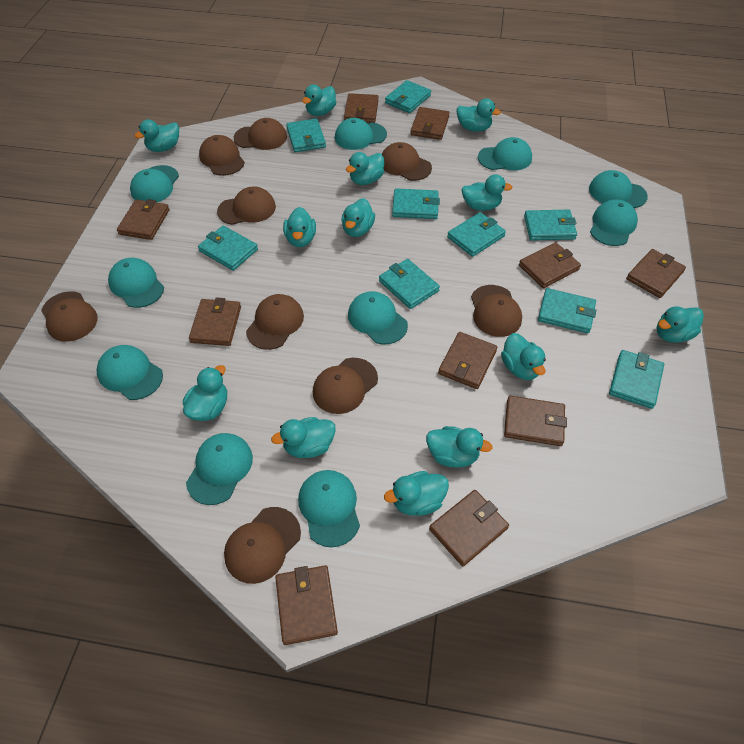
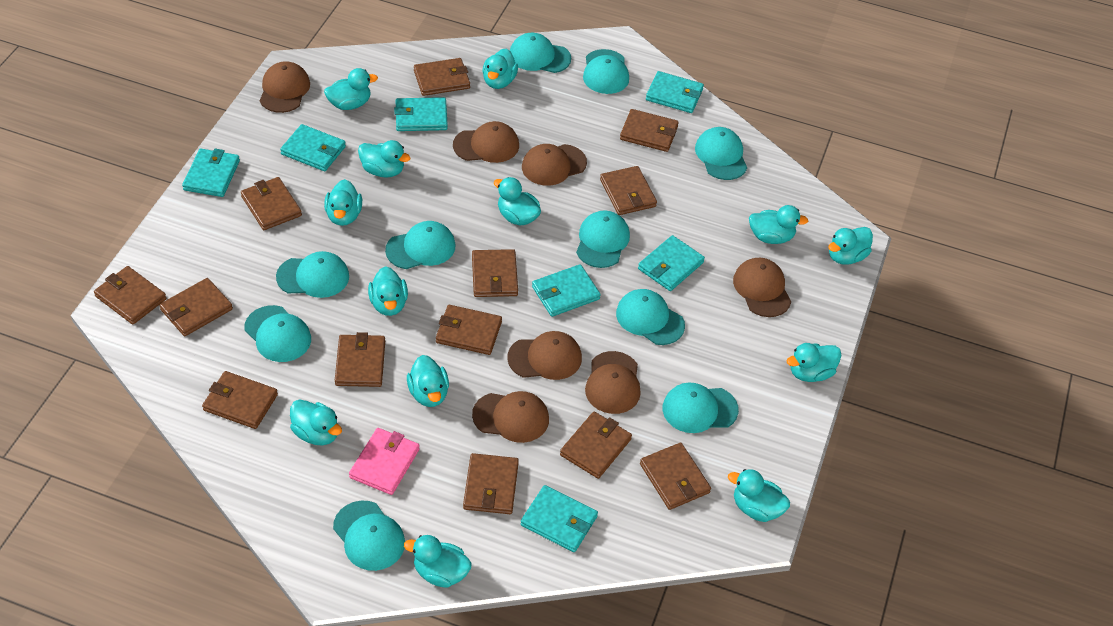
brown cap: 9 -> 7
brown wallet: 10 -> 13
pink wallet: 0 -> 1
turquoise wallet: 9 -> 7

